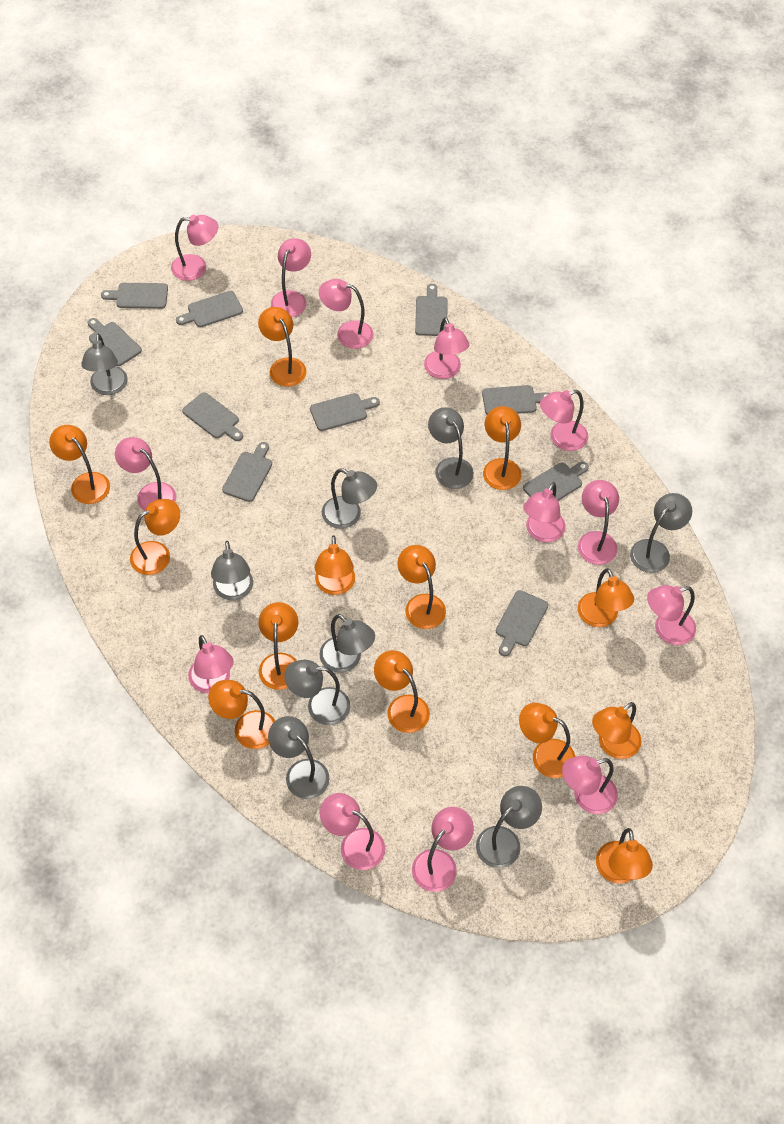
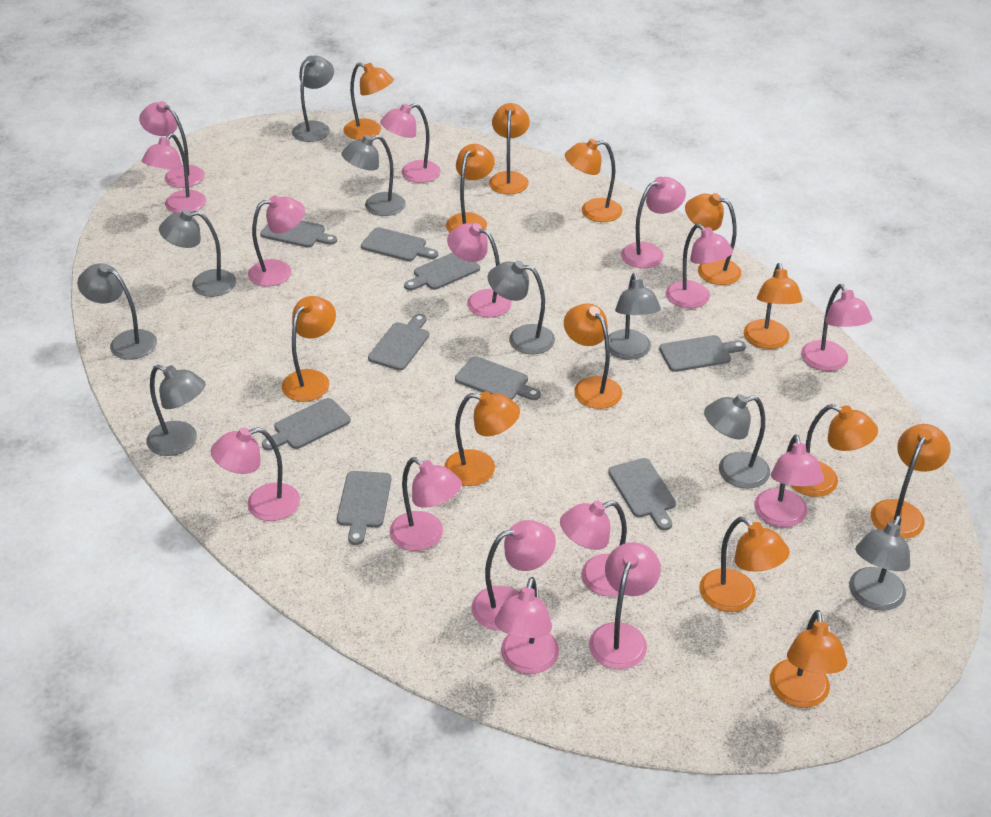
grey cutting board: 10 -> 9
pink lamp: 13 -> 15

